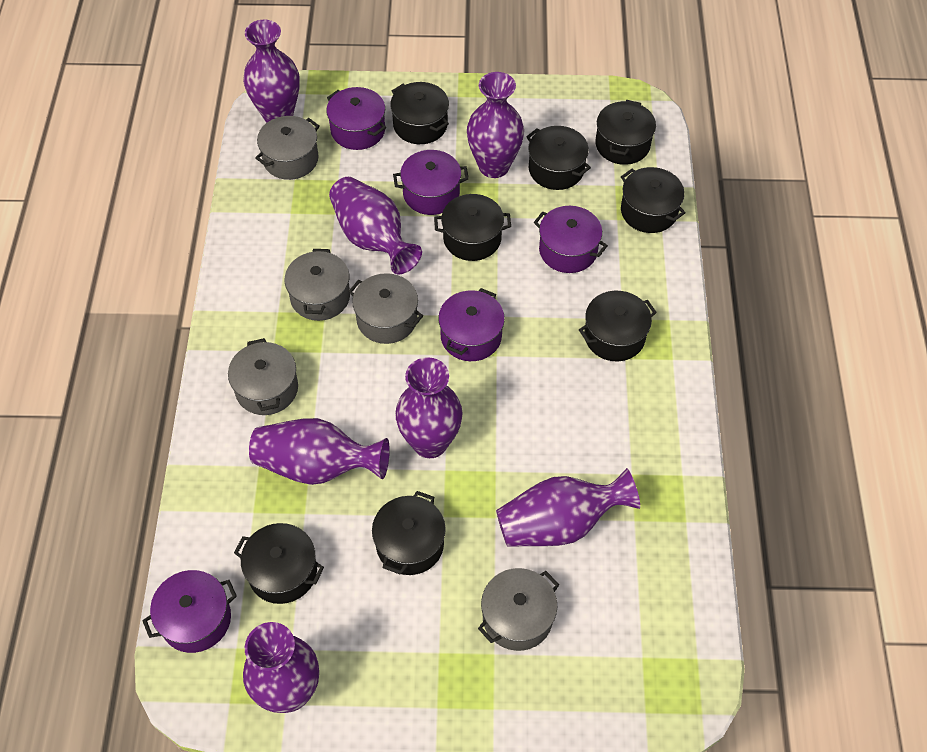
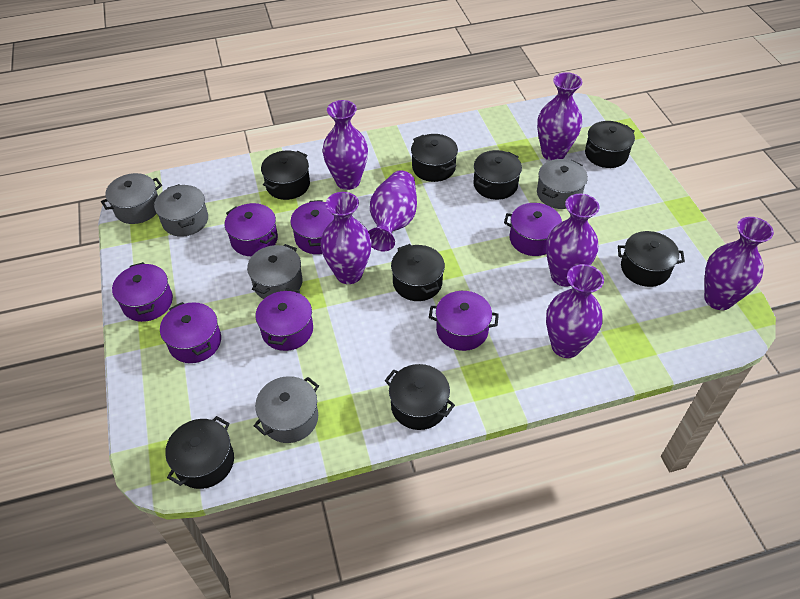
purple pot: 5 -> 7

